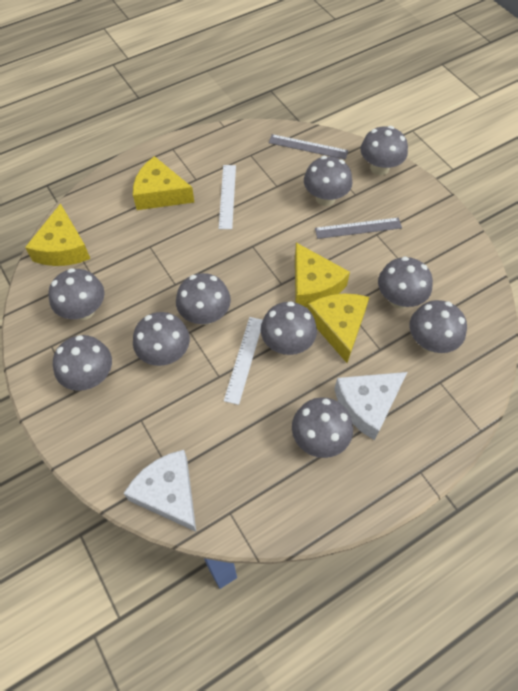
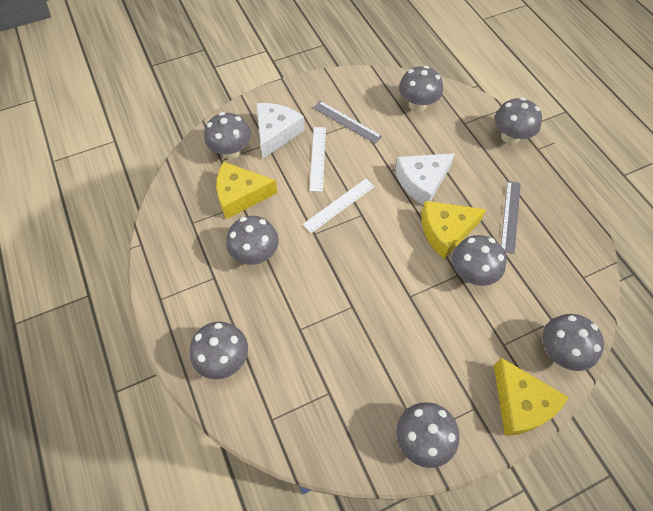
grey mushroom: 10 -> 8
yellow cheese: 4 -> 3

